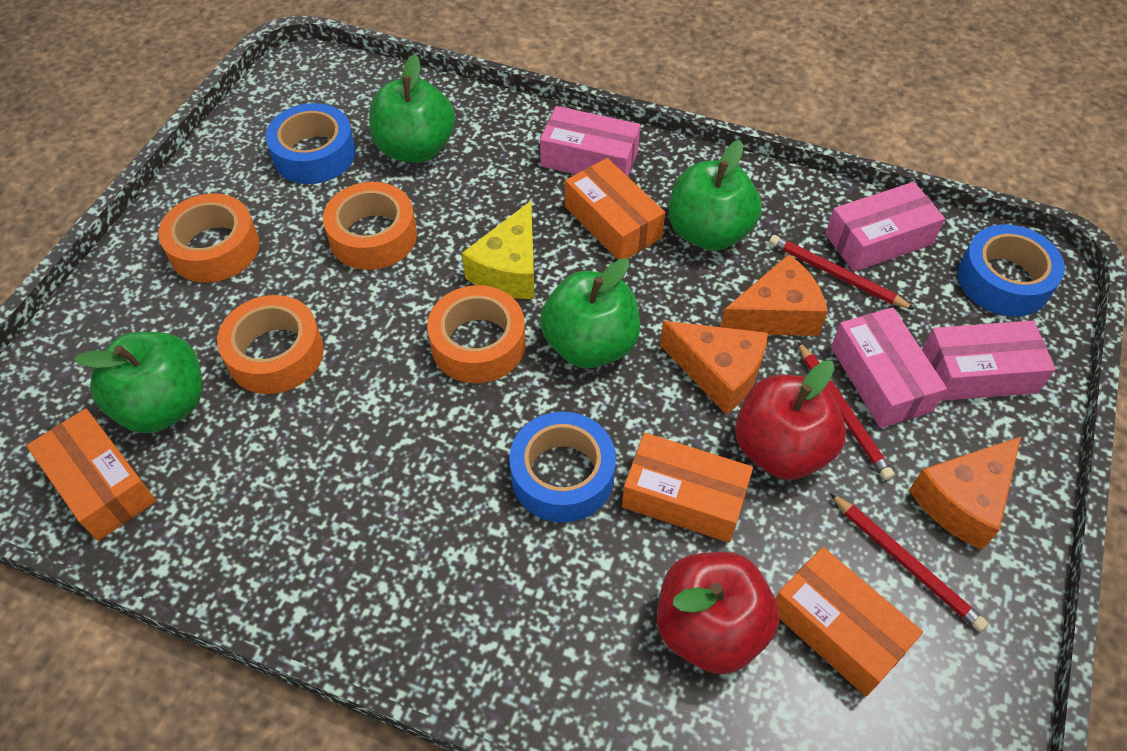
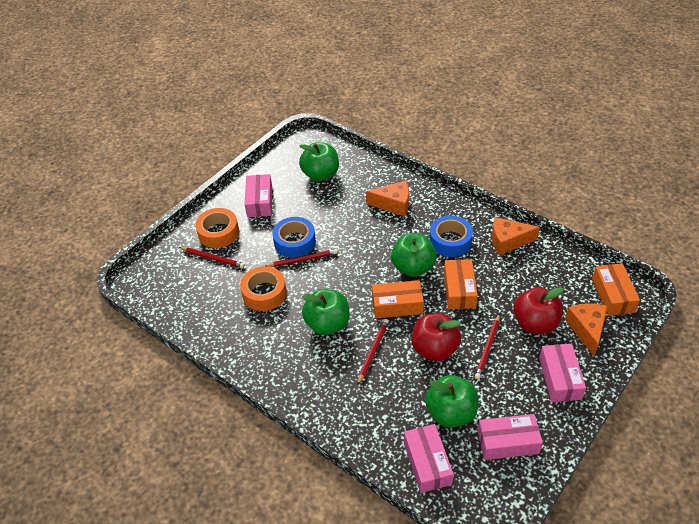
blue tape: 3 -> 2
orange box: 4 -> 3
orange tape: 4 -> 2
red pencil: 3 -> 4
yellow cheese: 1 -> 0

